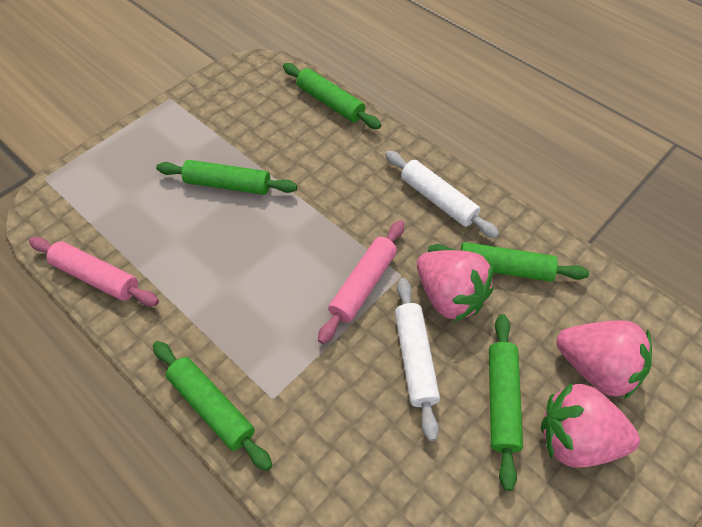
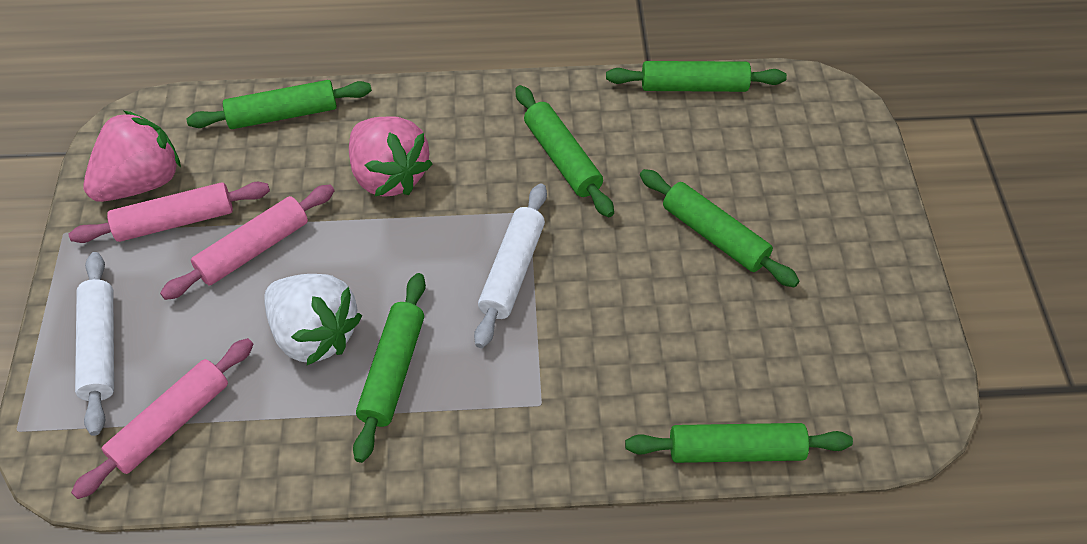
green rolling pin: 5 -> 6
pink rolling pin: 2 -> 3
pink strawberry: 3 -> 2
white strawberry: 0 -> 1

